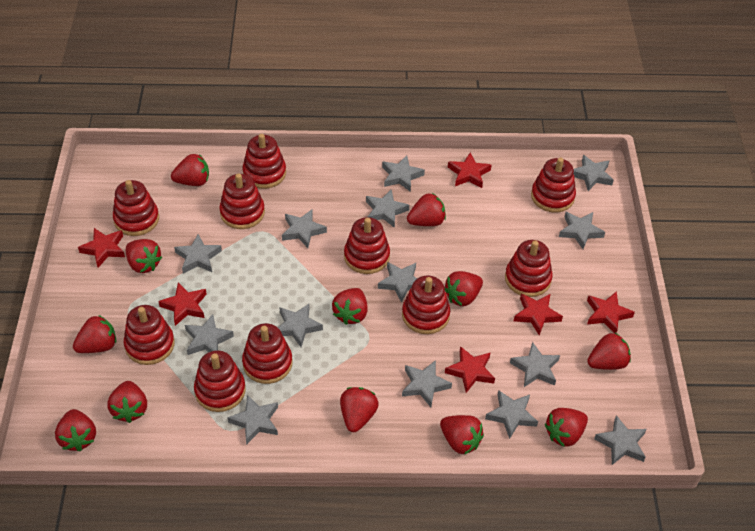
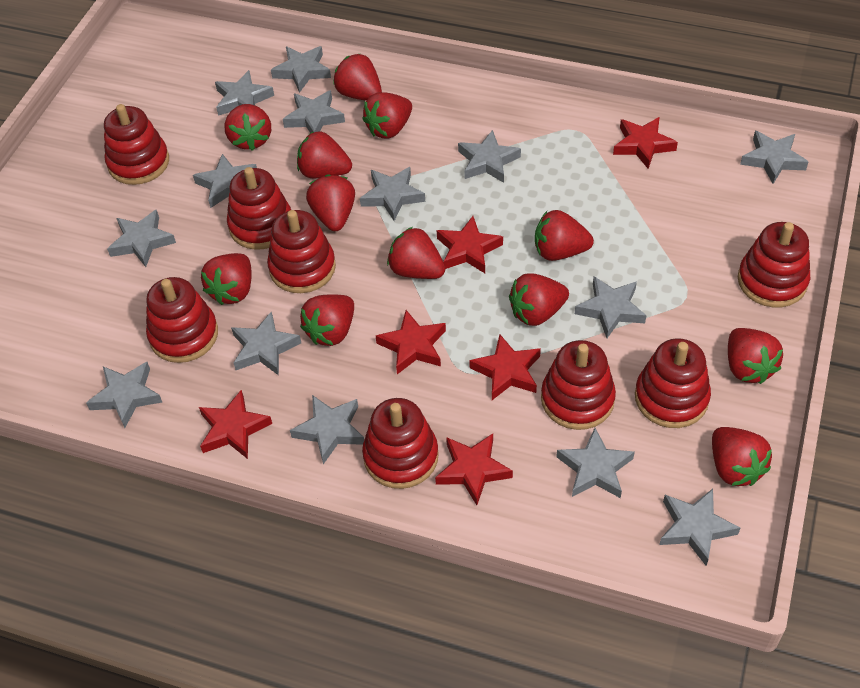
red stacking toy: 10 -> 8

